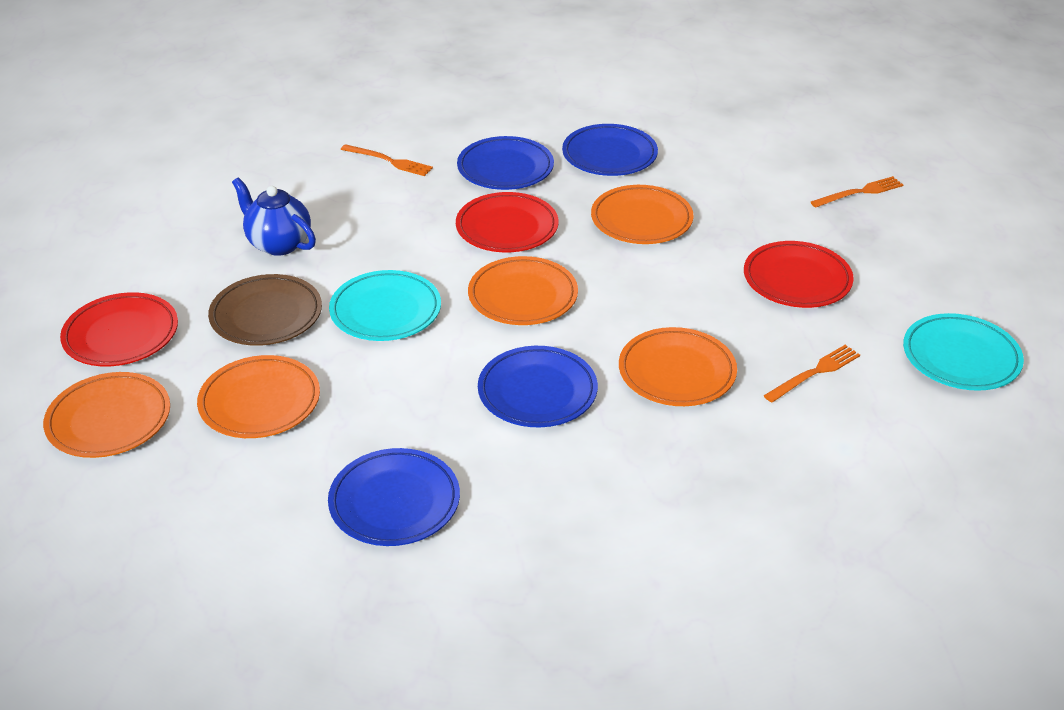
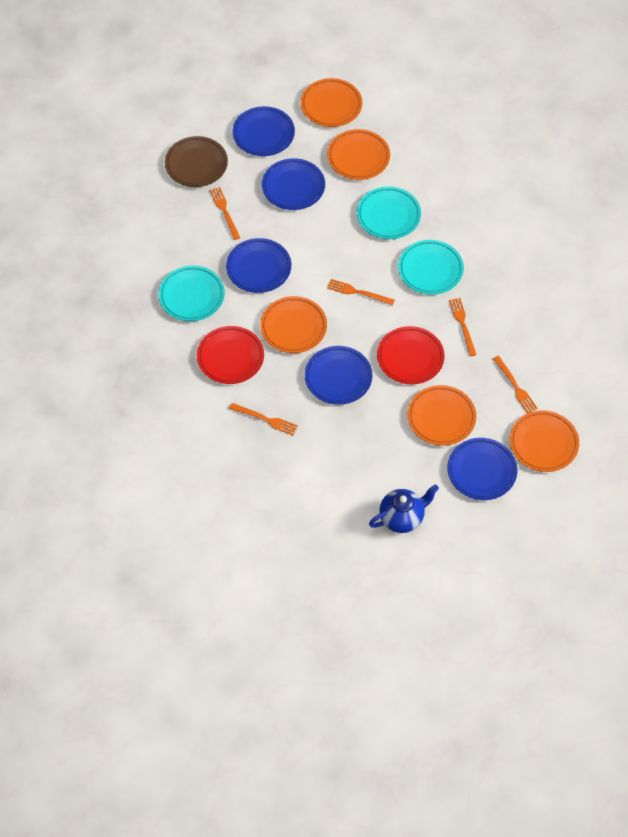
blue plate: 4 -> 5
orange fork: 3 -> 5
red plate: 3 -> 2
turquoise plate: 2 -> 3

